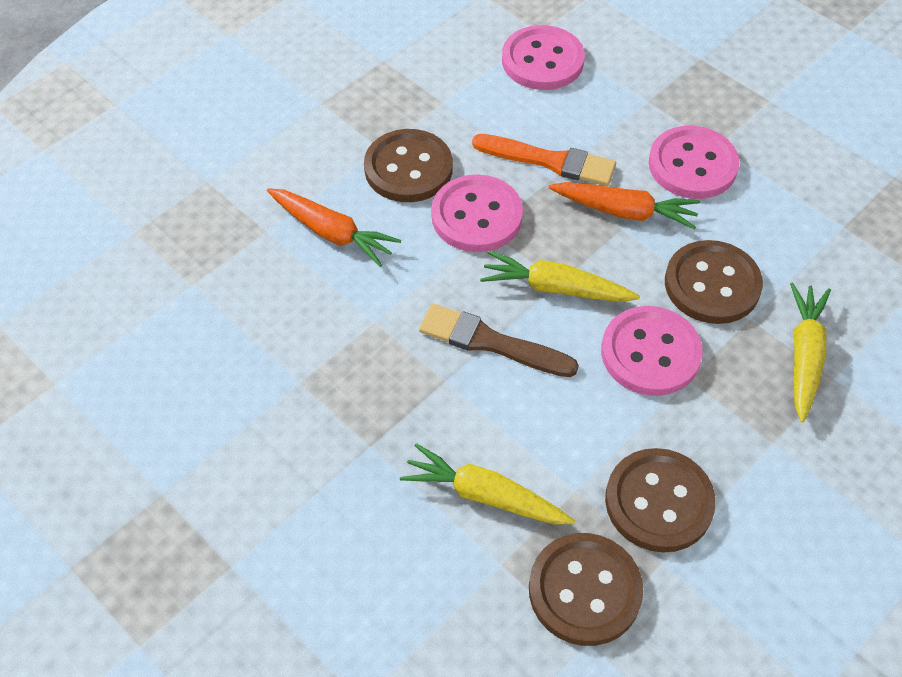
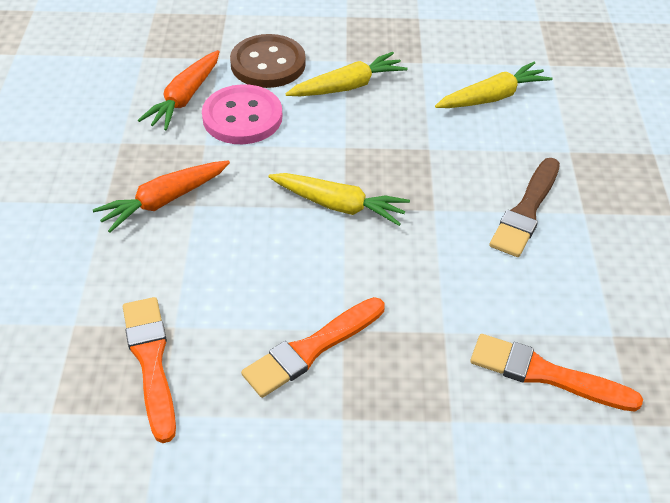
brown button: 4 -> 1
orange brush: 1 -> 3
pink button: 4 -> 1

